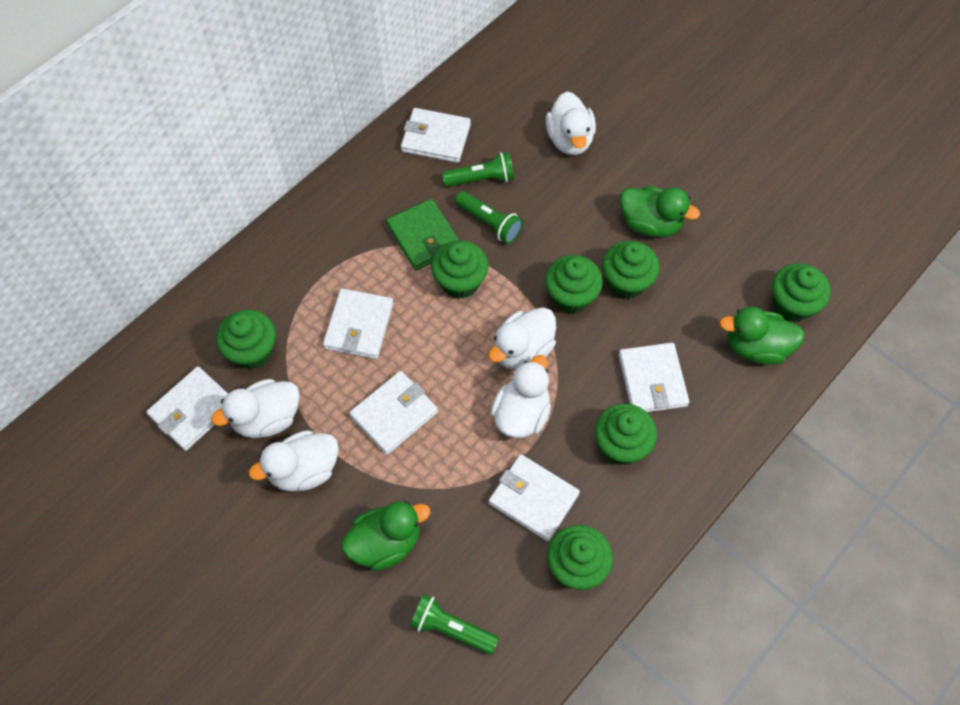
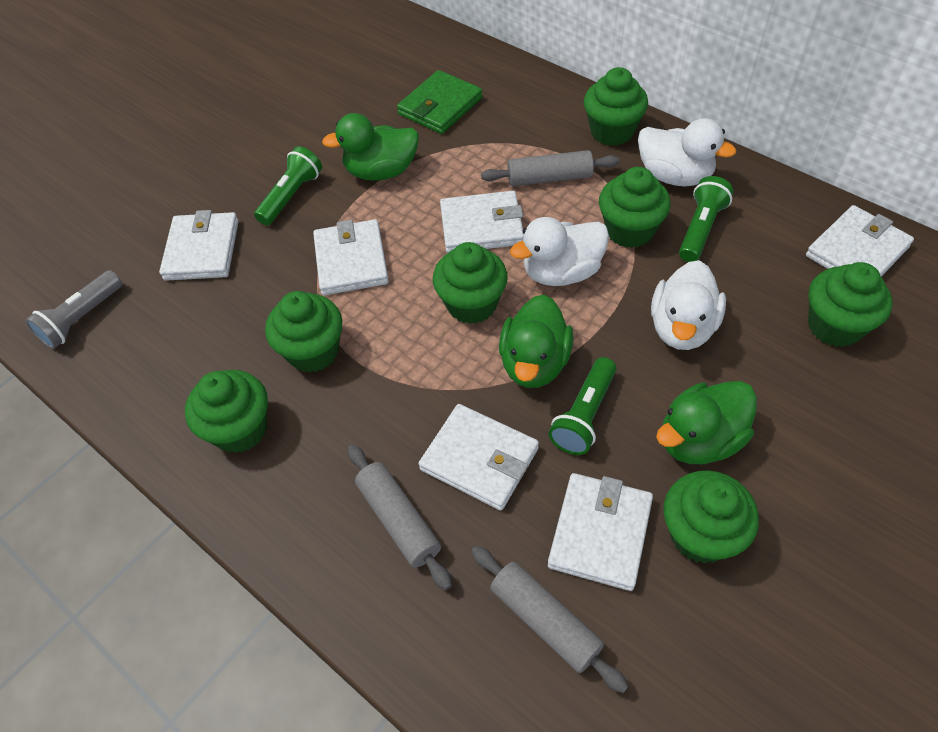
grey flashlight: 0 -> 1
grey rolling pin: 0 -> 3
white duck: 5 -> 3

